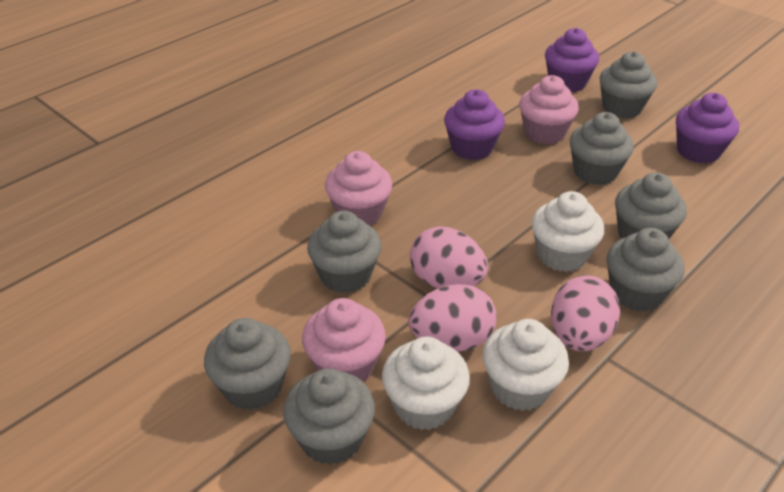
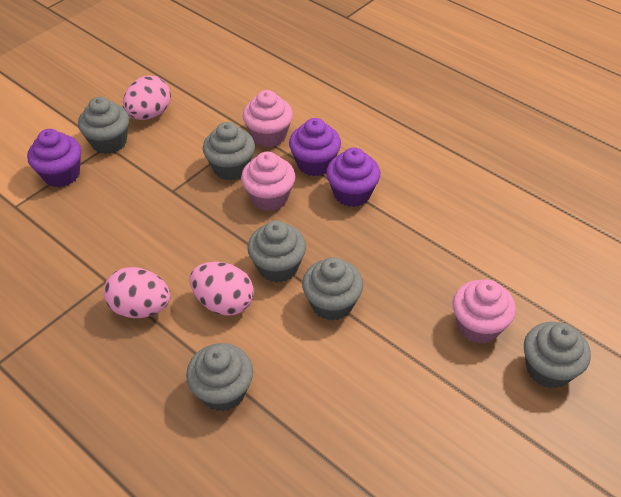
grey cupcake: 7 -> 6
white cupcake: 3 -> 0

